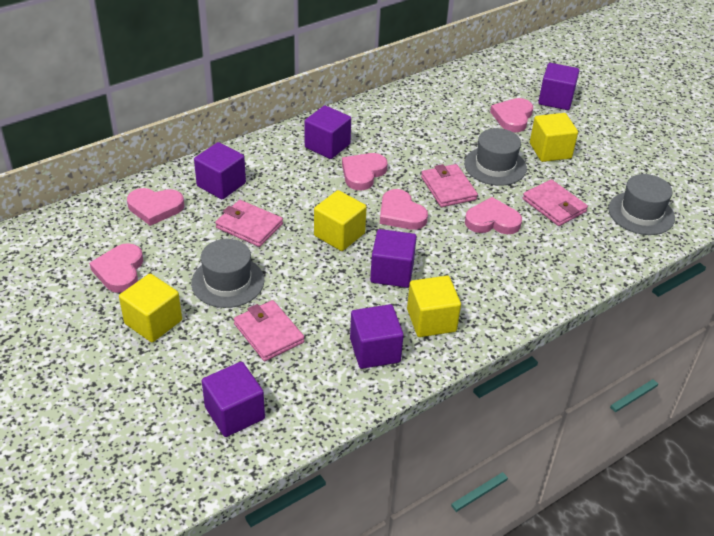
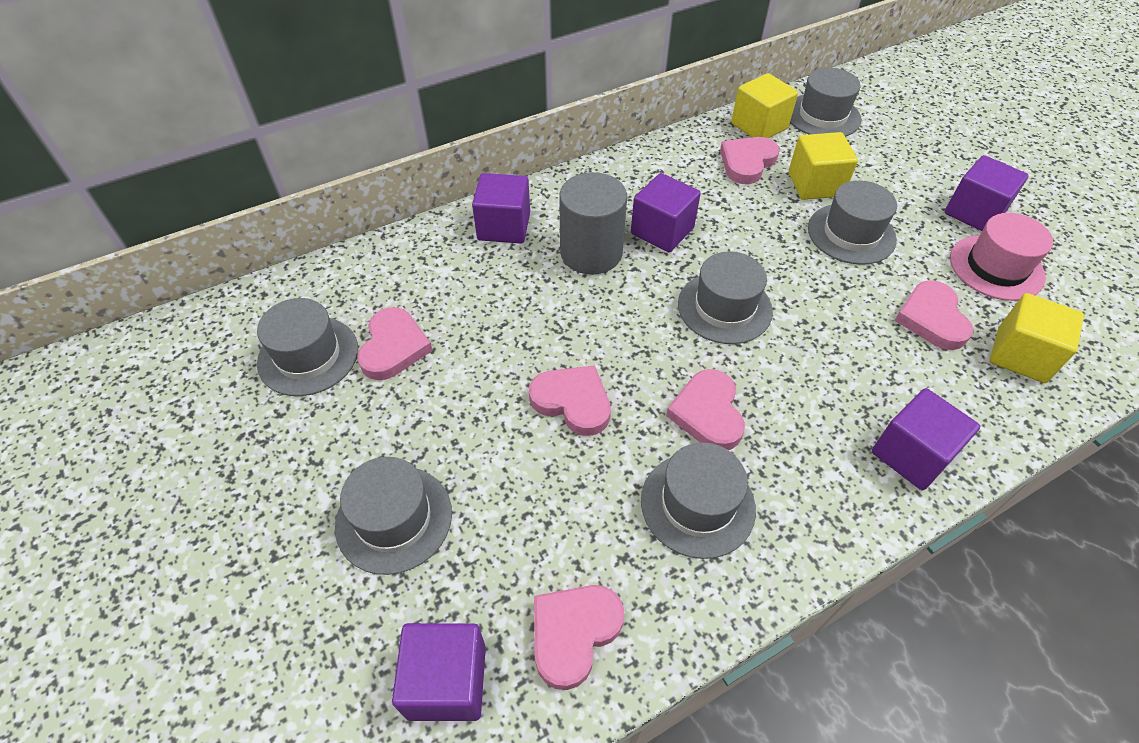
grey cylinder: 0 -> 1
grey hat: 3 -> 6
pink hat: 0 -> 1
pink wallet: 4 -> 0
purple cube: 6 -> 5
yellow cube: 4 -> 3

